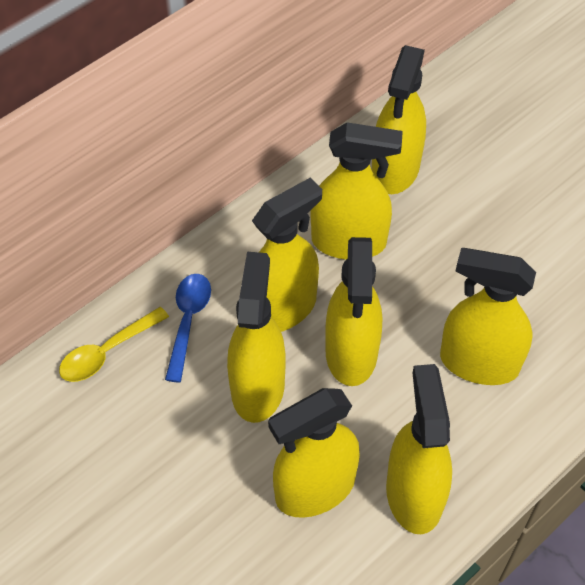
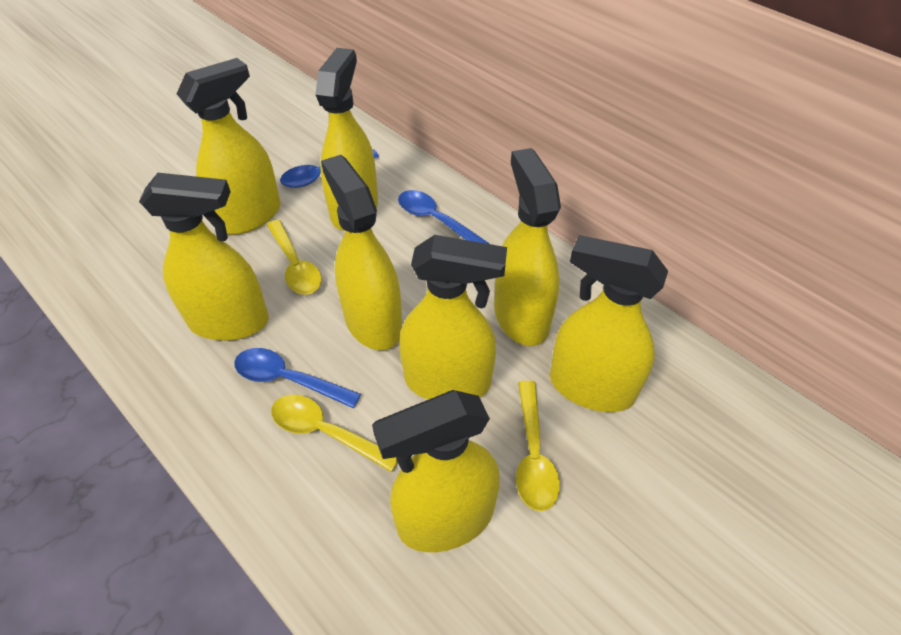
blue spoon: 1 -> 3
yellow spoon: 1 -> 3

